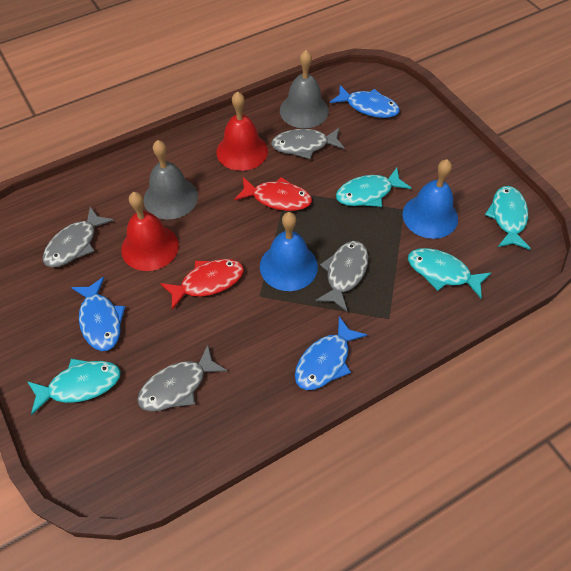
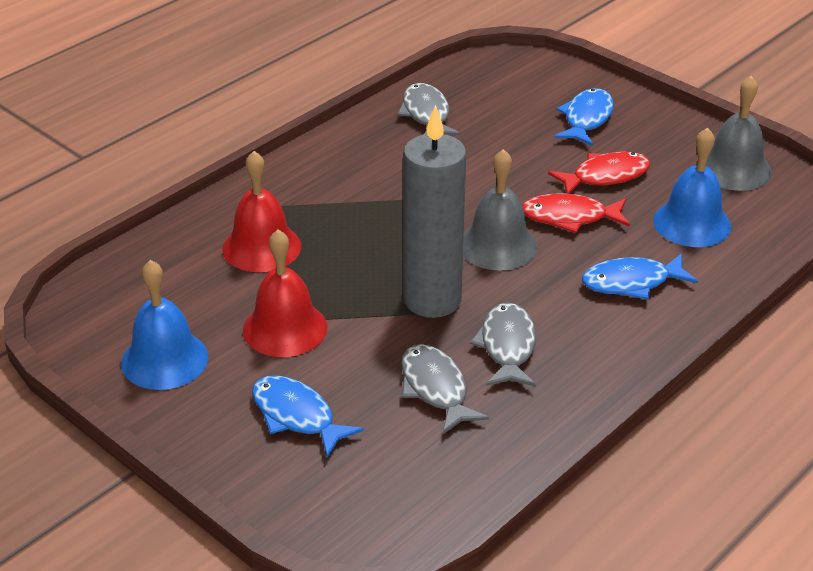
grey candle: 0 -> 1
grey fish: 4 -> 3
turquoise fish: 4 -> 0

